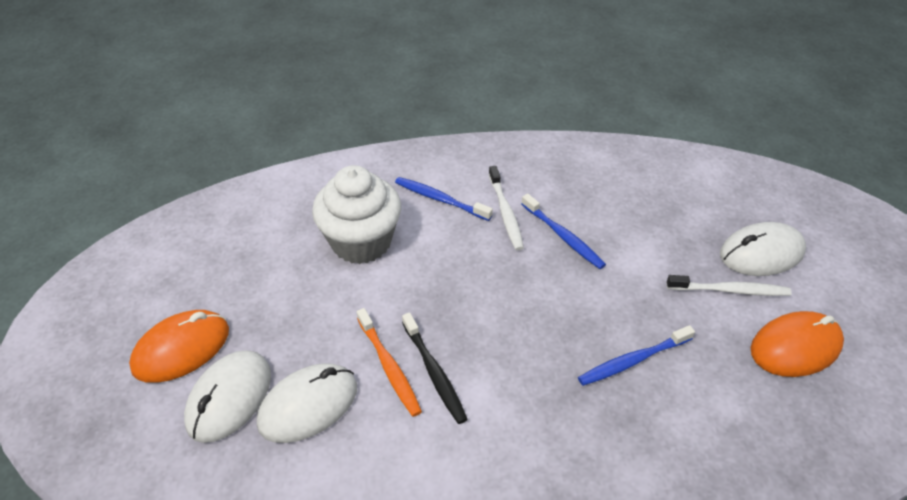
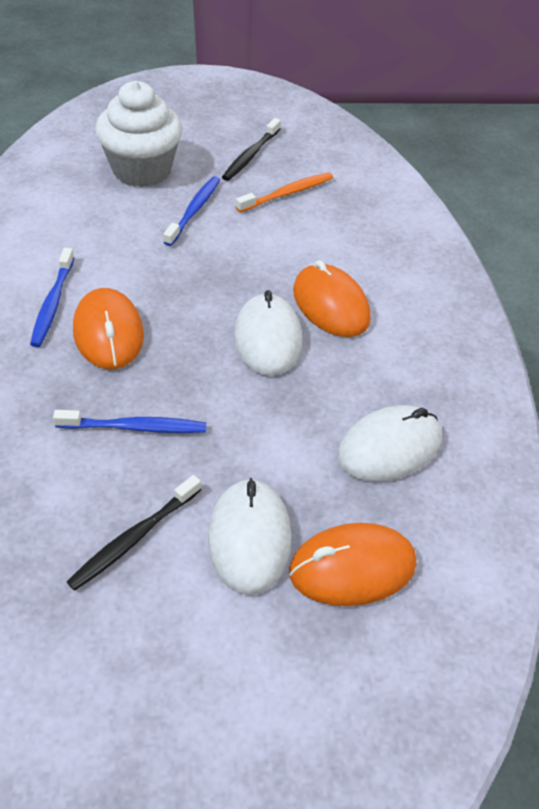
black toothbrush: 1 -> 2
orange mouse: 2 -> 3
white toothbrush: 2 -> 0

